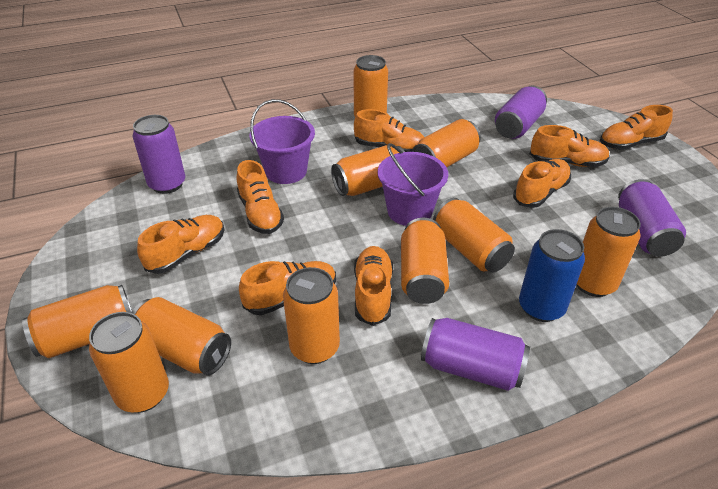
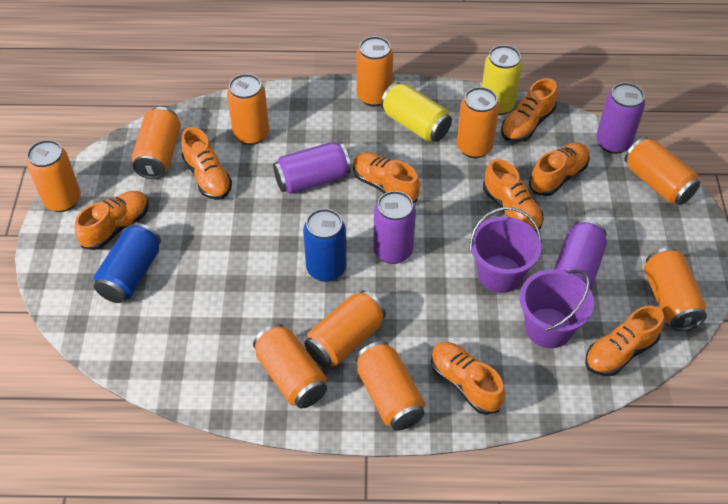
blue can: 1 -> 2
yellow can: 0 -> 2

